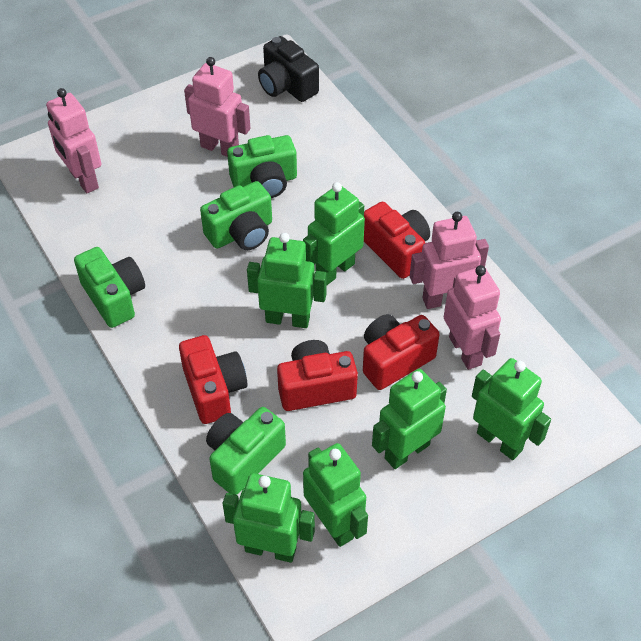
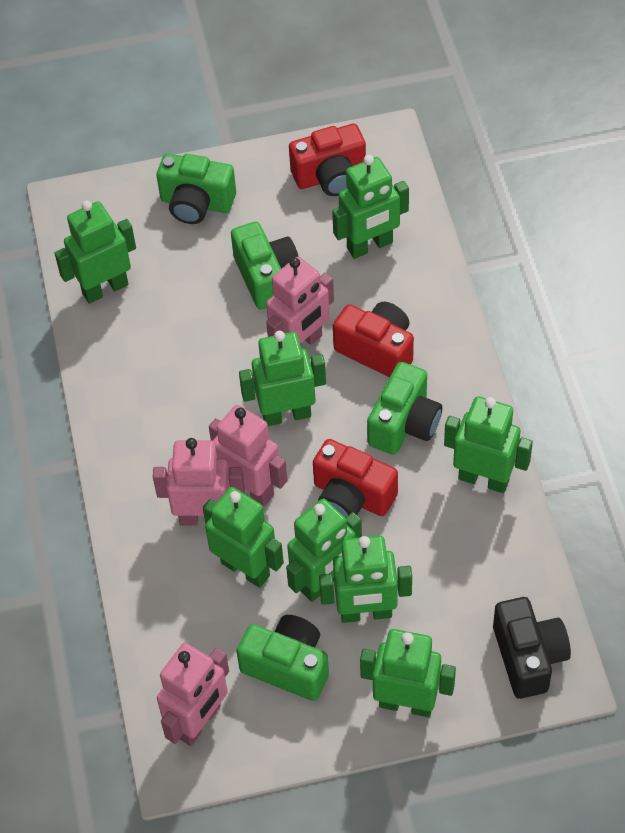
green robot: 6 -> 8
red camera: 4 -> 3

